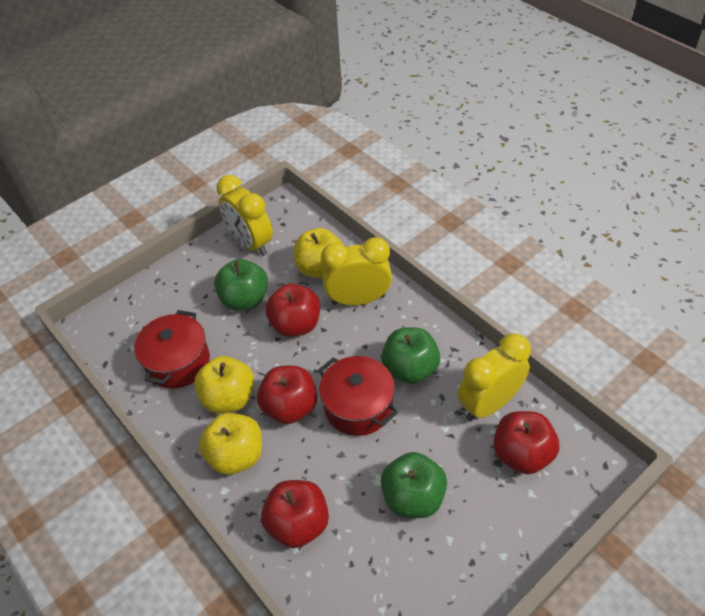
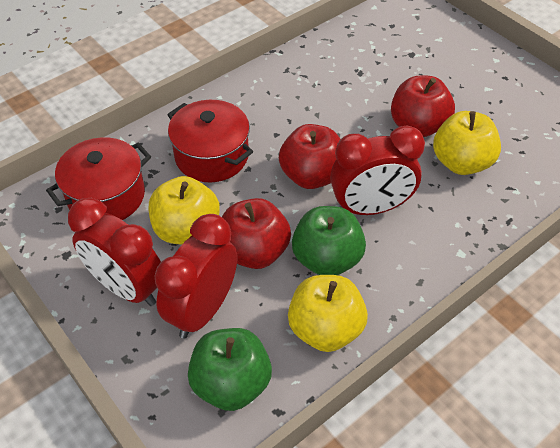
green apple: 3 -> 2
red apple: 4 -> 3
red clock: 0 -> 3
yellow clock: 3 -> 0

